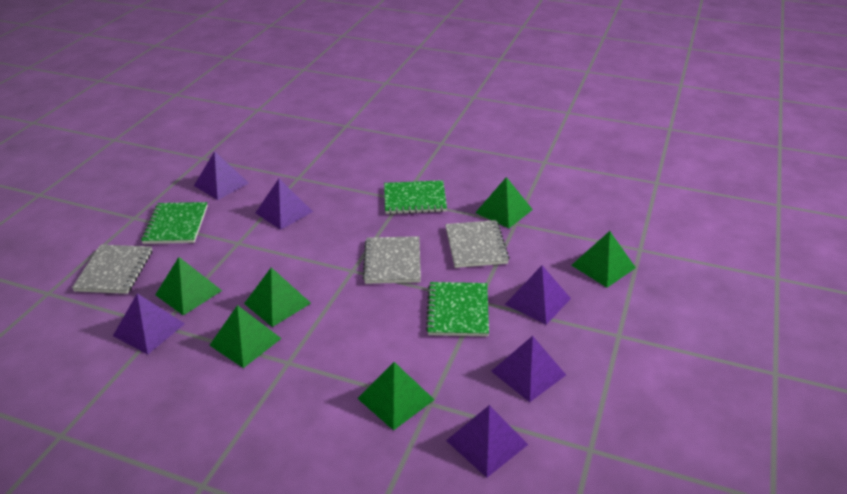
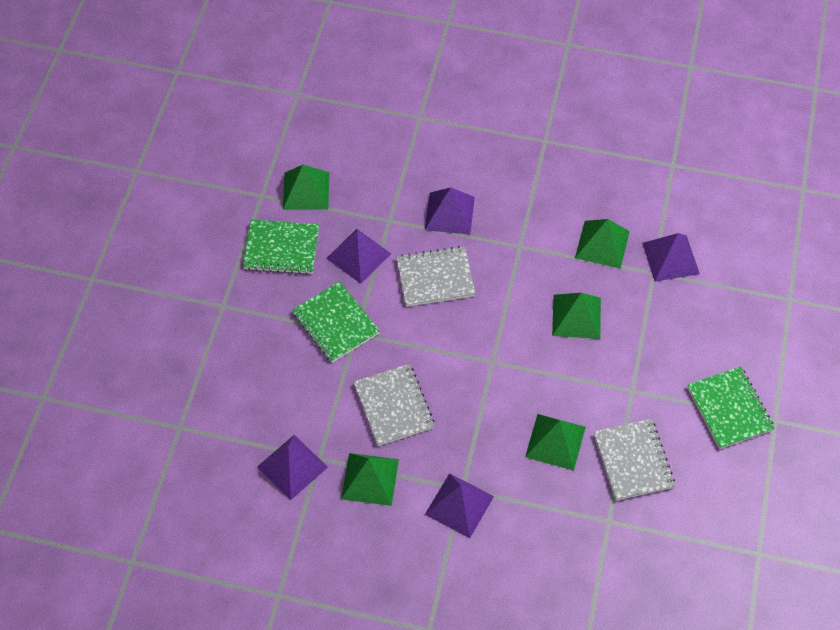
green pyramid: 6 -> 5
purple pyramid: 6 -> 5

